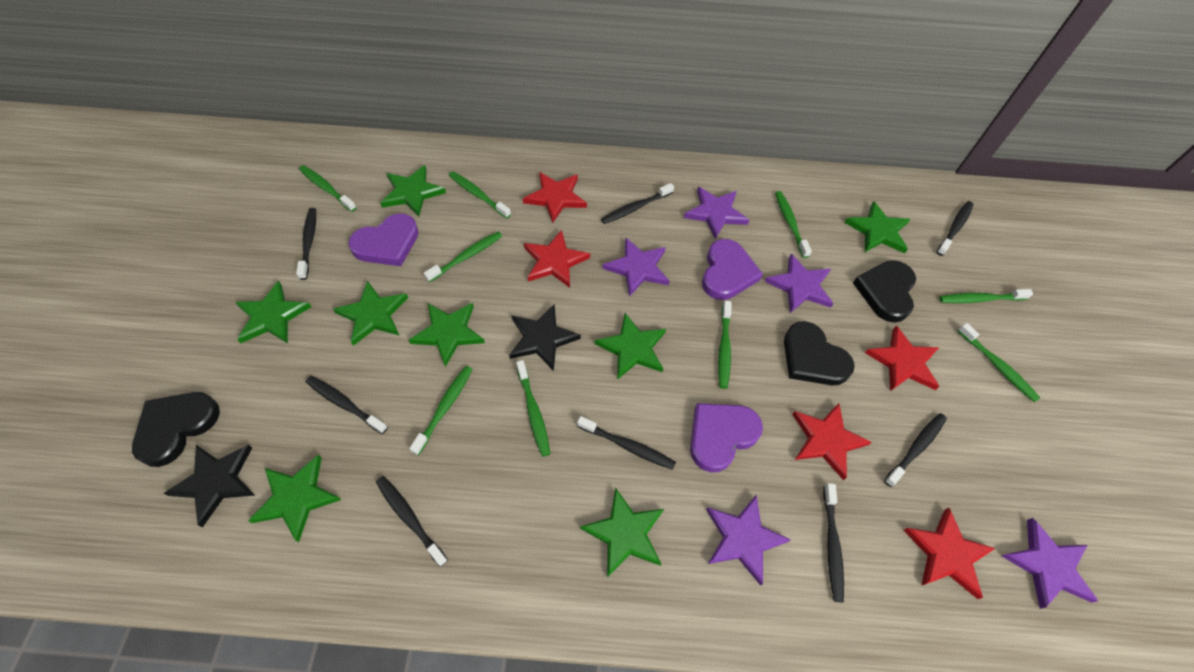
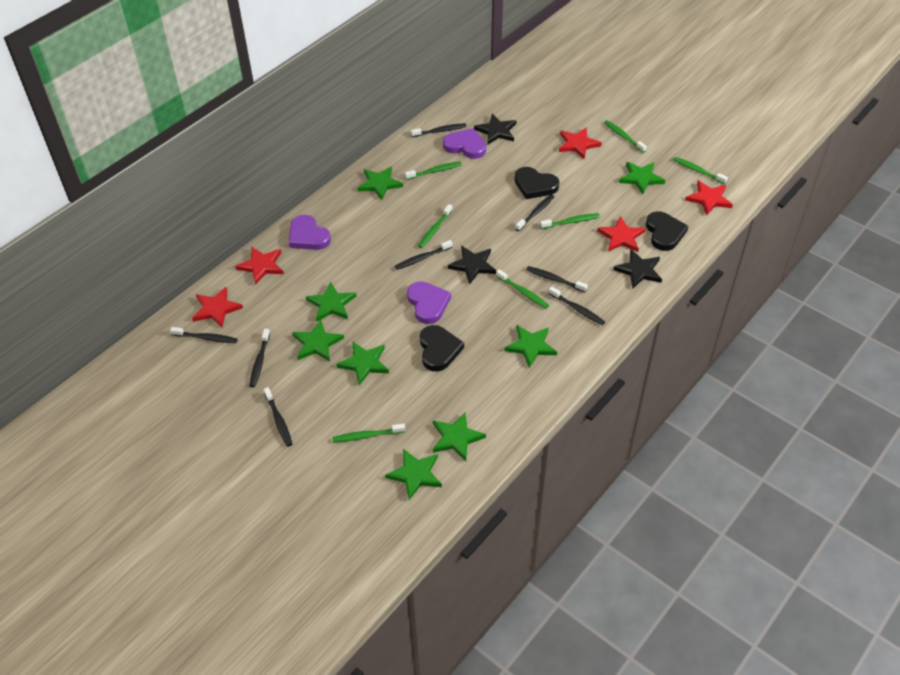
black star: 2 -> 3
green toothbrush: 9 -> 7
purple star: 5 -> 0

